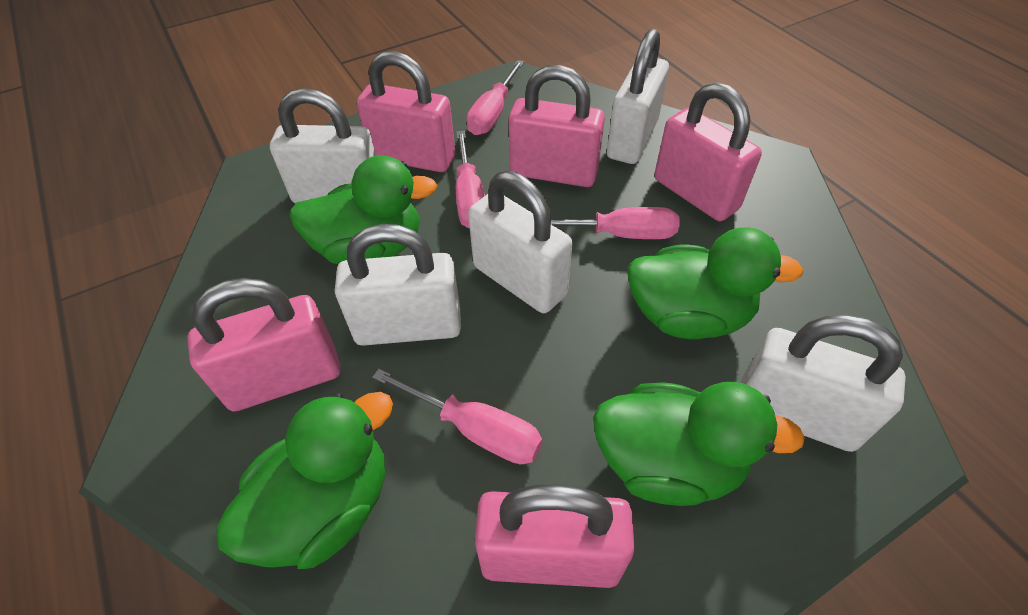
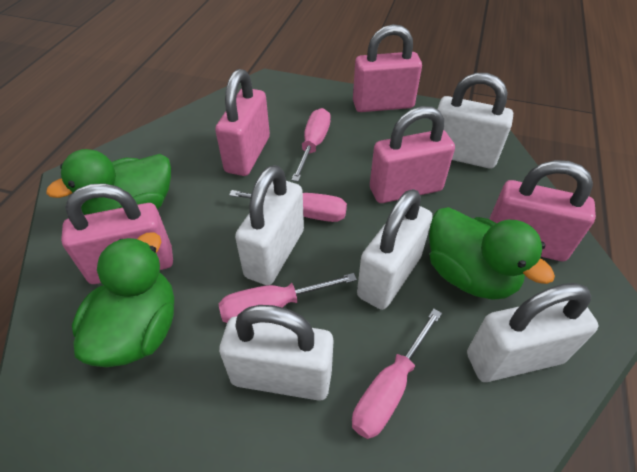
green duck: 4 -> 3

